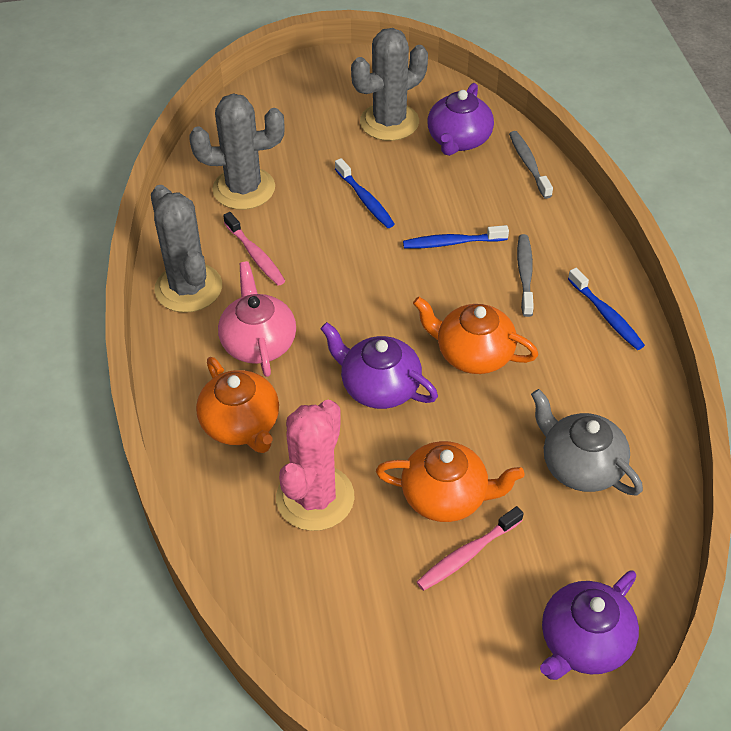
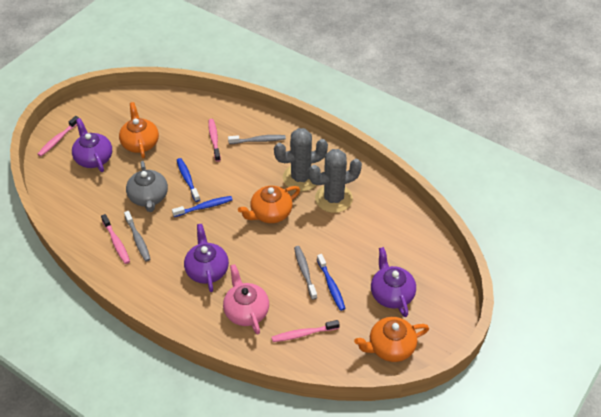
grey cactus: 3 -> 2
grey toothbrush: 2 -> 3
pink cactus: 1 -> 0
pink toothbrush: 2 -> 4

